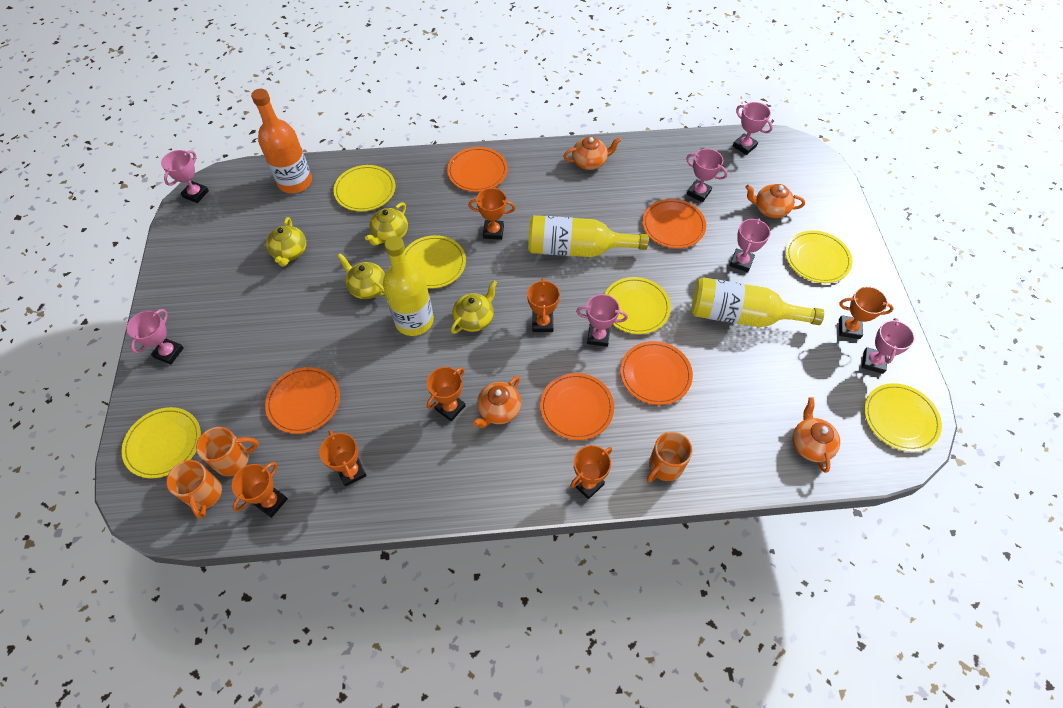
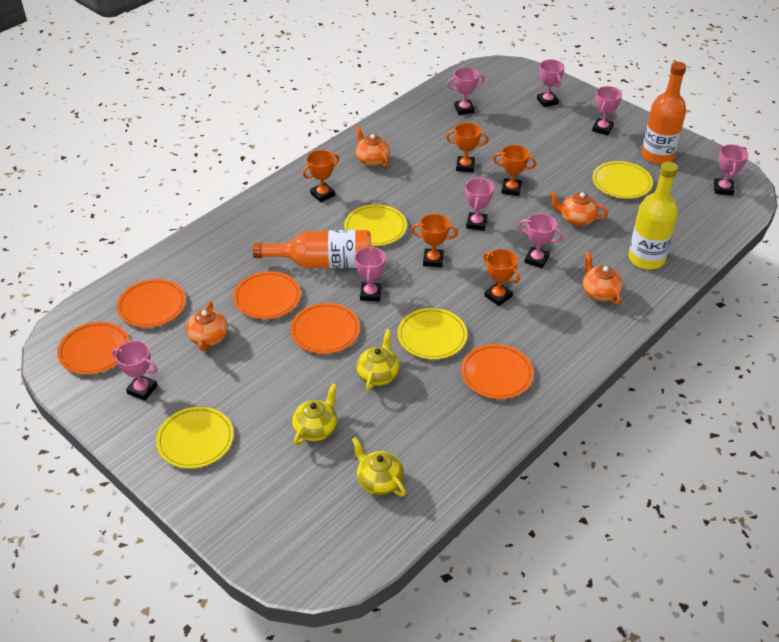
orange bottle: 1 -> 2
orange mug: 3 -> 0
orange trophy: 7 -> 5
pink trophy: 7 -> 8
yellow bottle: 3 -> 1
yellow plate: 6 -> 4
yellow teapot: 4 -> 3

